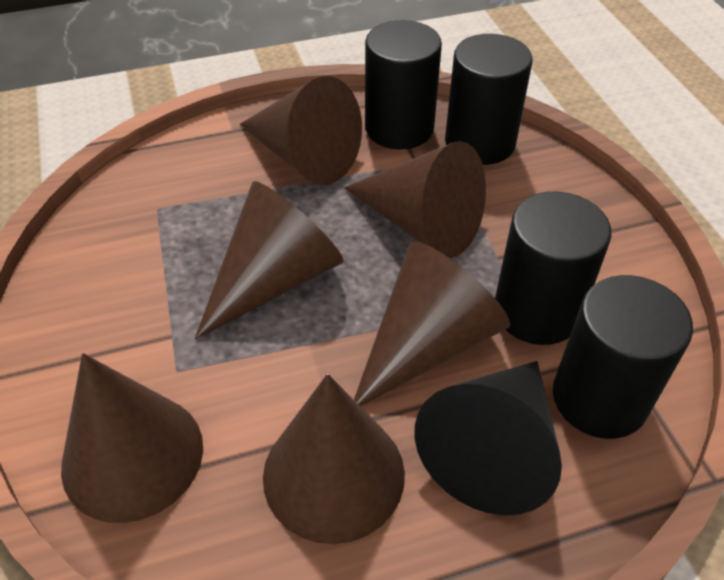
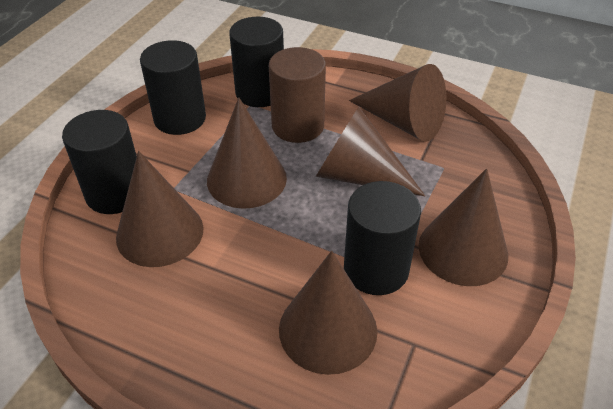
black cone: 1 -> 0
brown cylinder: 0 -> 1

